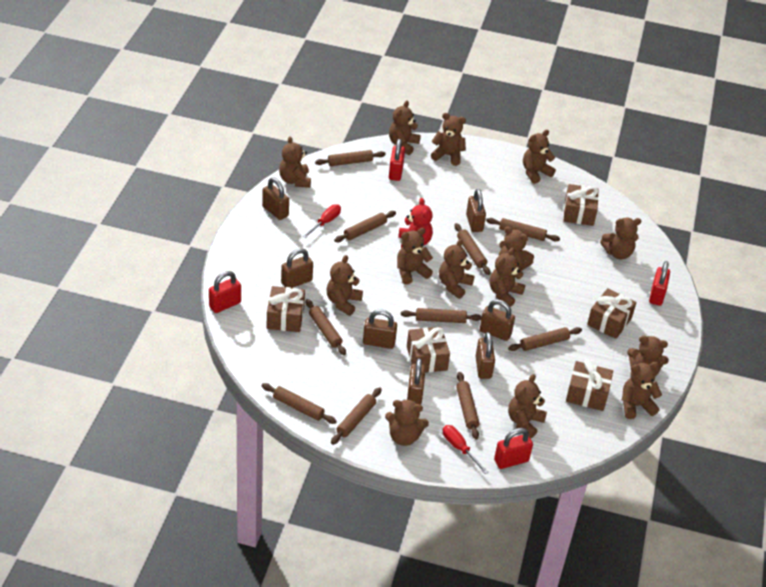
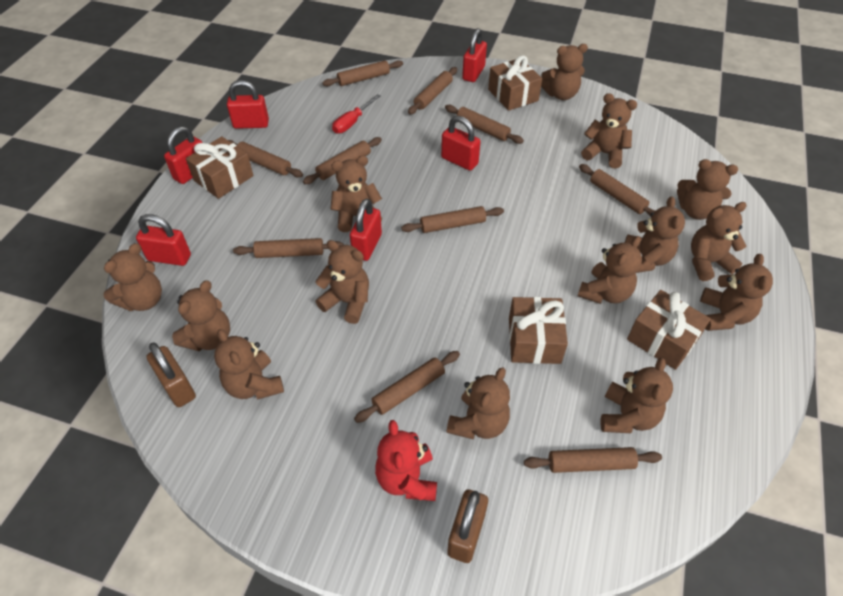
brown gift: 5 -> 4
brown padlock: 7 -> 2
red padlock: 4 -> 6
red screwdriver: 2 -> 1

